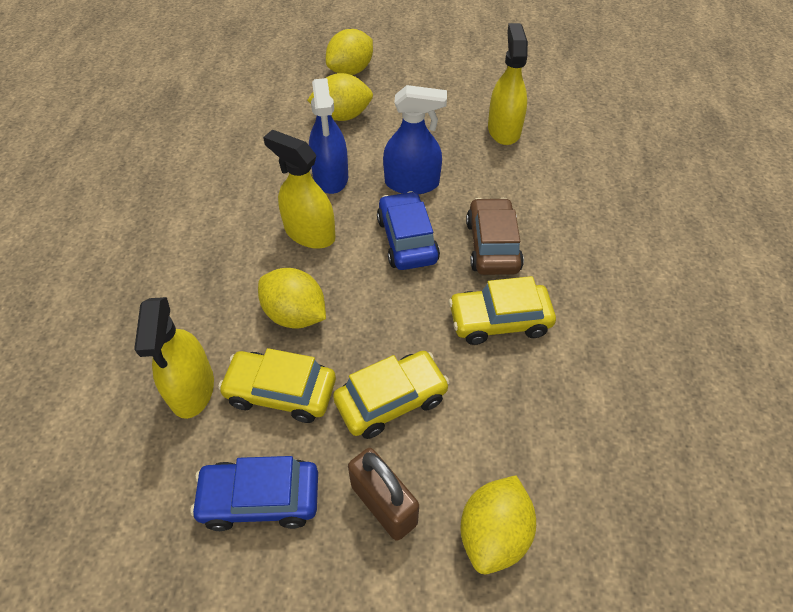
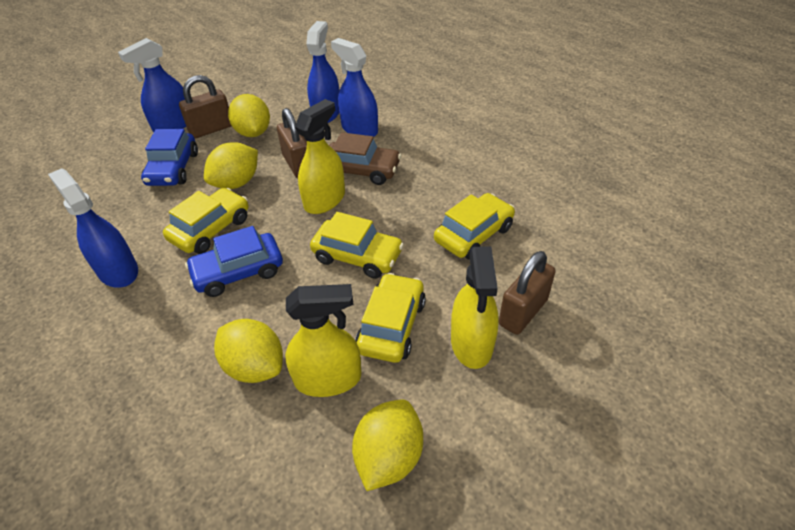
blue spray bottle: 2 -> 4
brown padlock: 1 -> 3
yellow car: 3 -> 4

